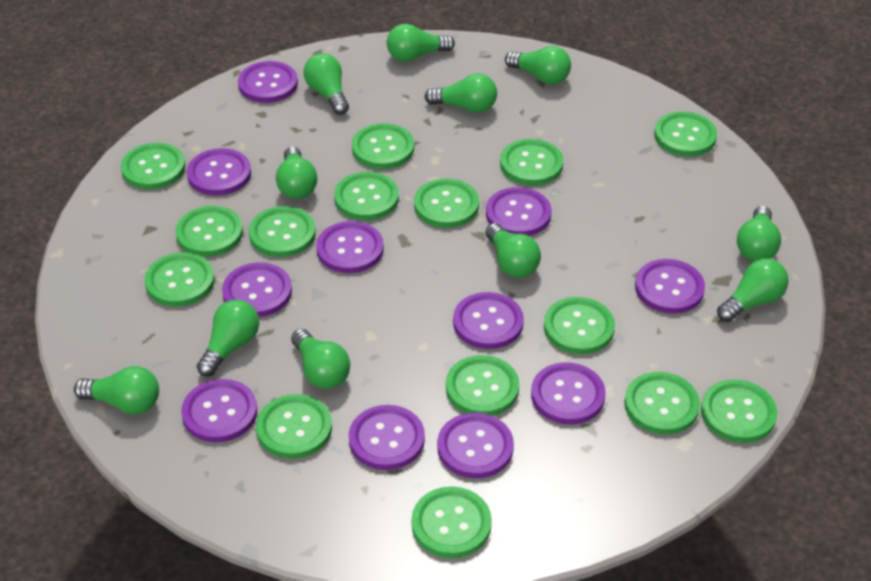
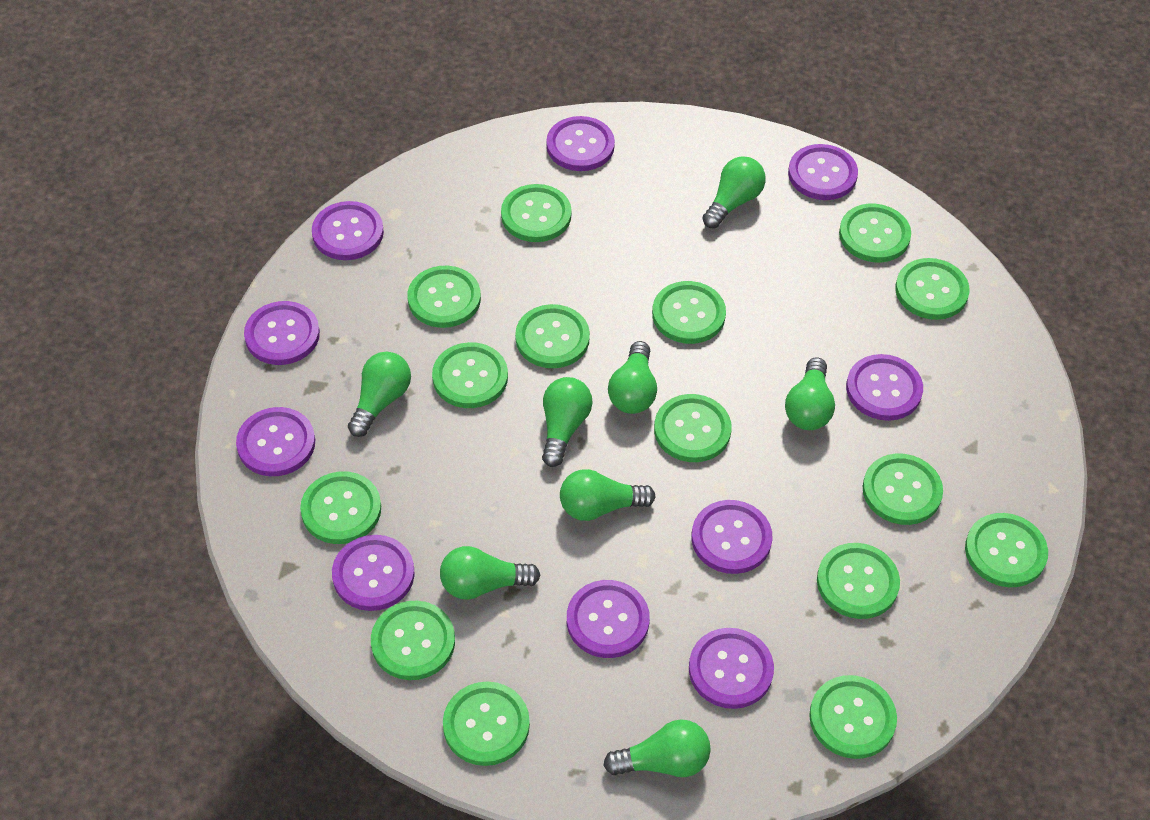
green light bulb: 11 -> 8
purple button: 11 -> 10

